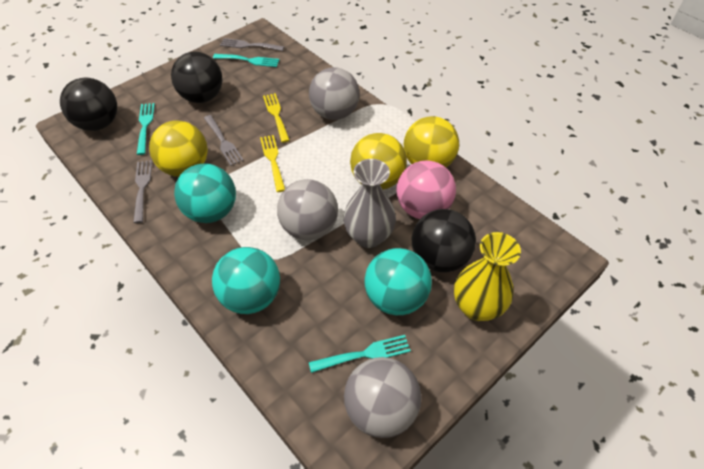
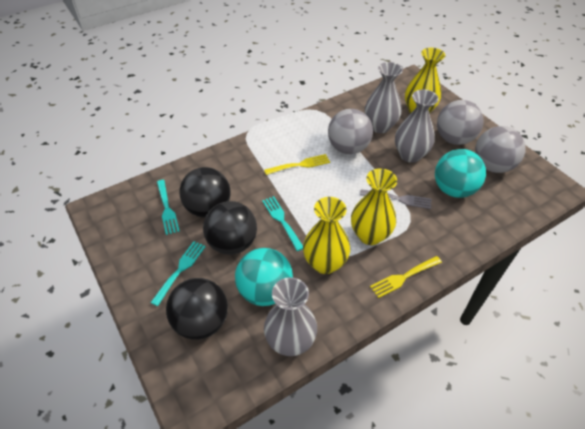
grey fork: 3 -> 1
grey vase: 1 -> 3
pink ball: 1 -> 0
turquoise ball: 3 -> 2
yellow ball: 3 -> 0
yellow vase: 1 -> 3

